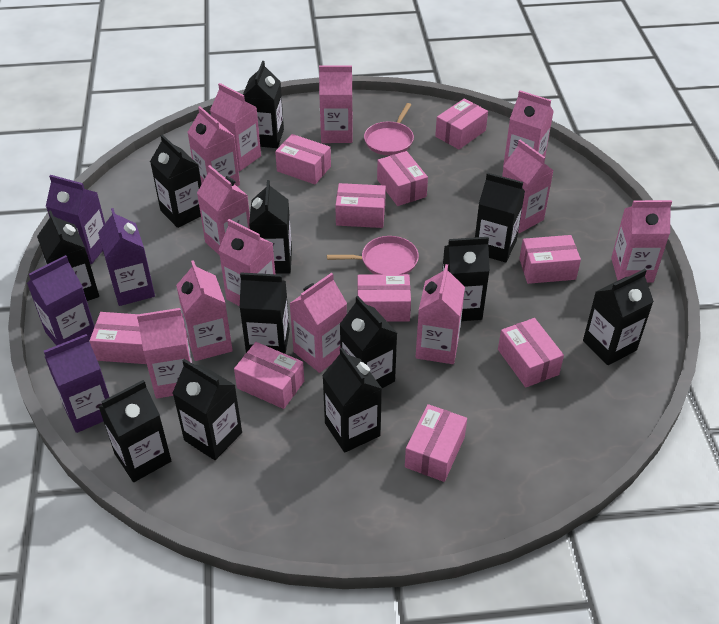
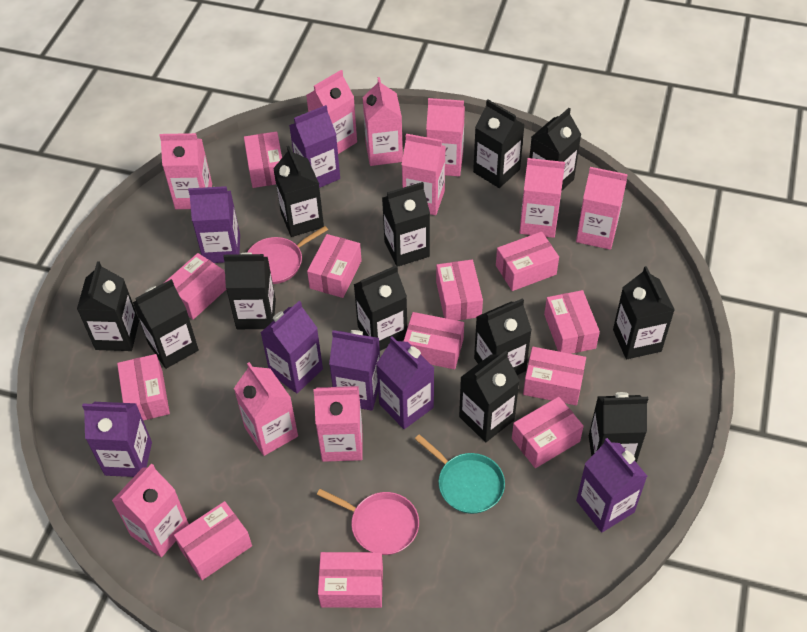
pink box: 10 -> 12
pink carton: 12 -> 10
purple carton: 4 -> 7
turquoise pan: 0 -> 1

